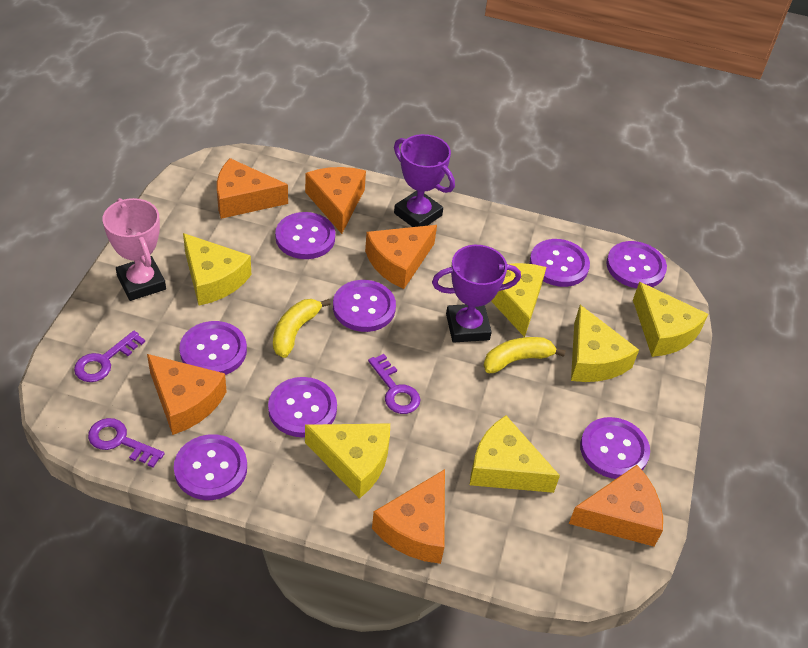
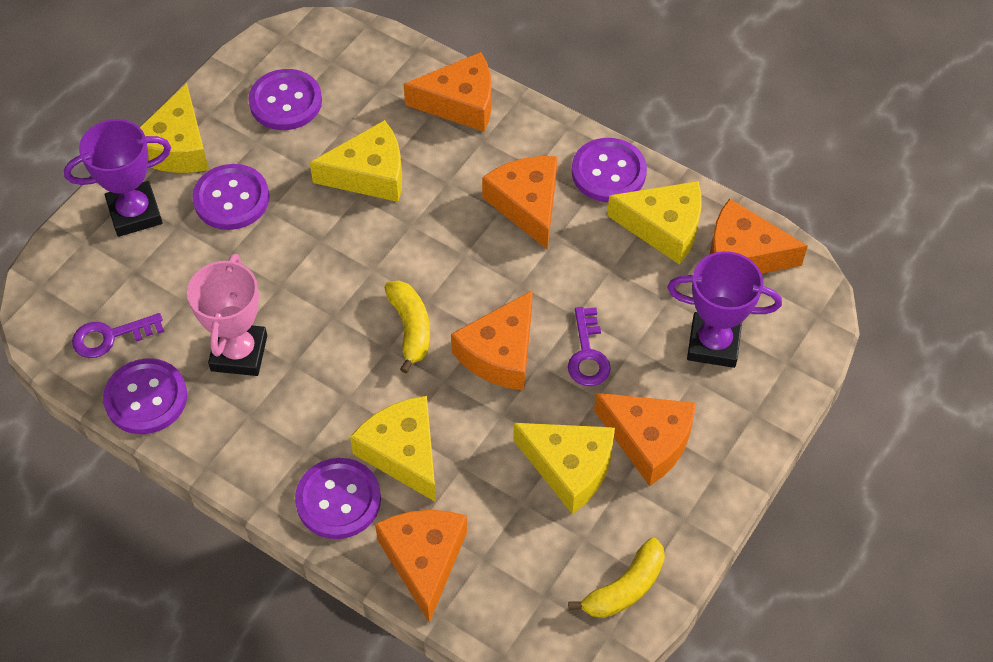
purple button: 8 -> 5
purple key: 3 -> 2
yellow cheese: 6 -> 5

